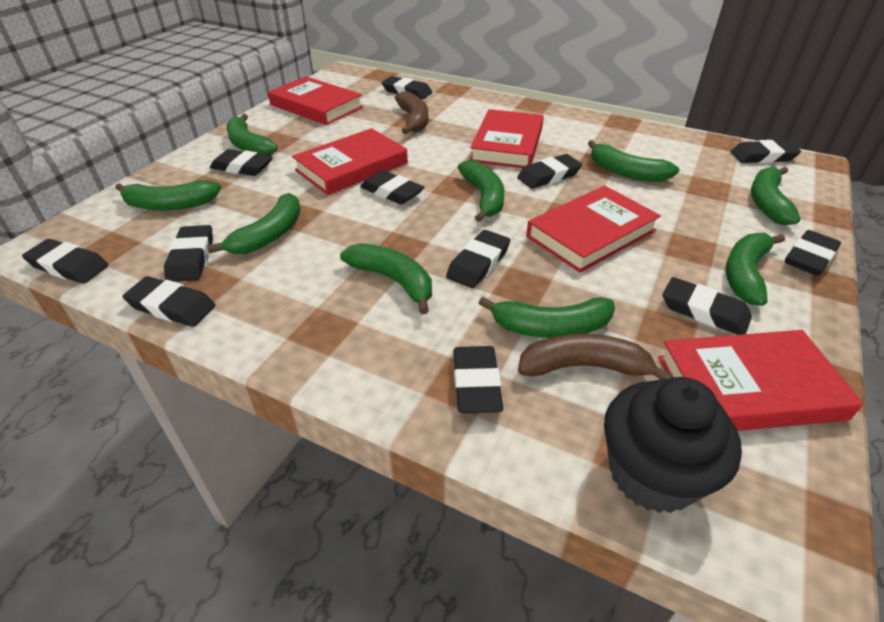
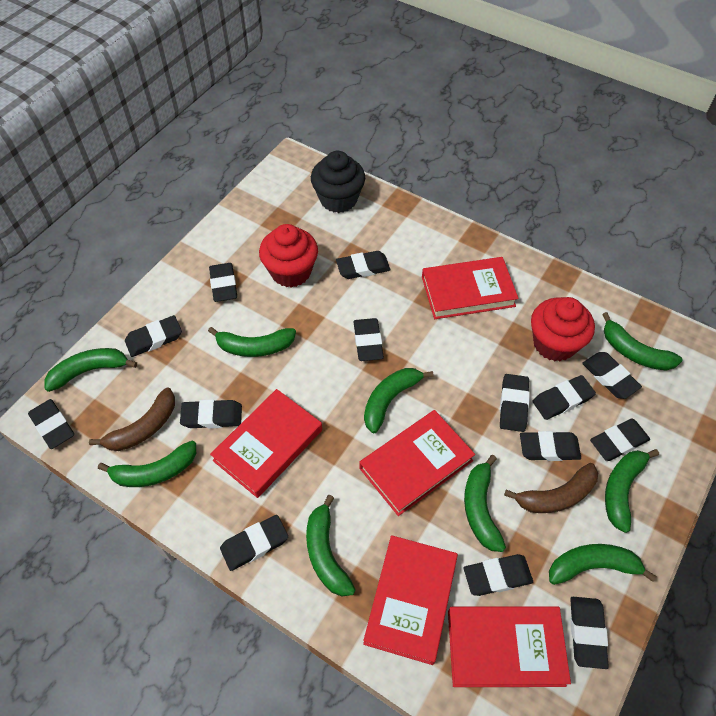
black eraser: 12 -> 14
red cupcake: 0 -> 2

